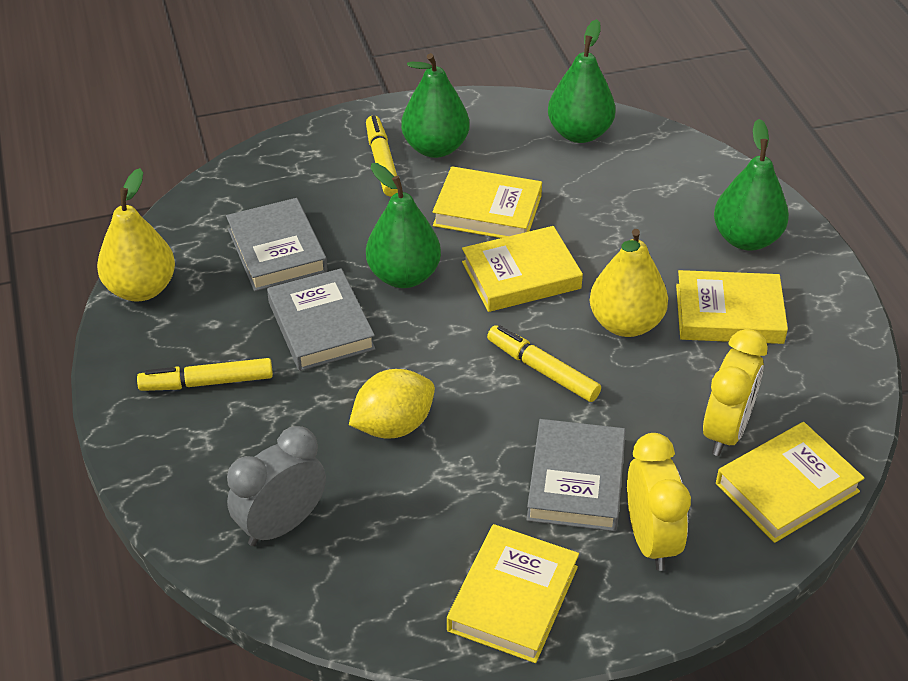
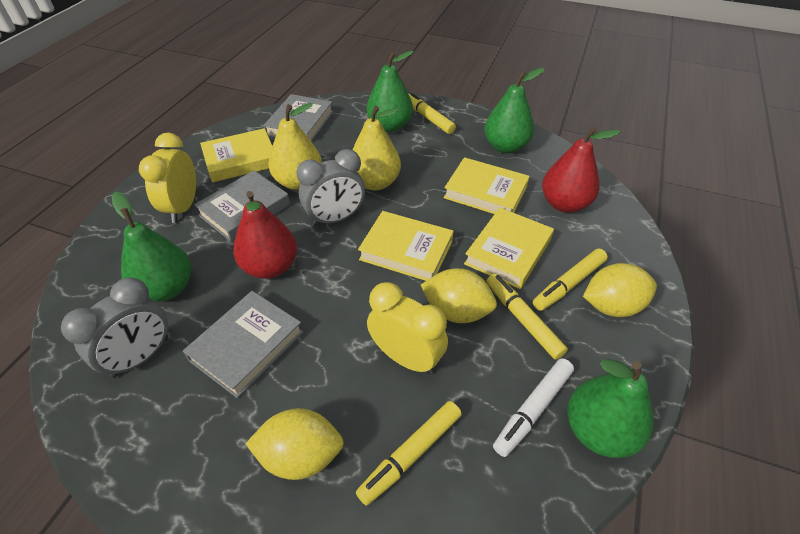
grey clock: 1 -> 2
red pear: 0 -> 2
white marker: 0 -> 1
yellow book: 5 -> 4
yellow lemon: 1 -> 3
yellow marker: 3 -> 4

